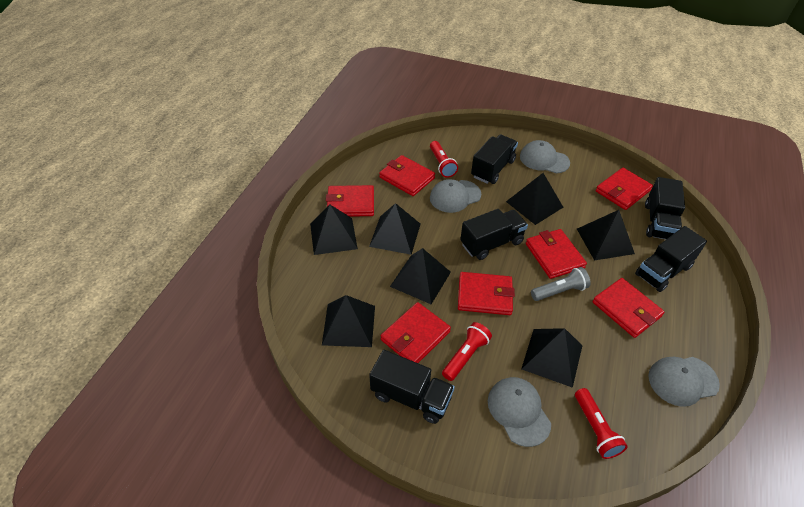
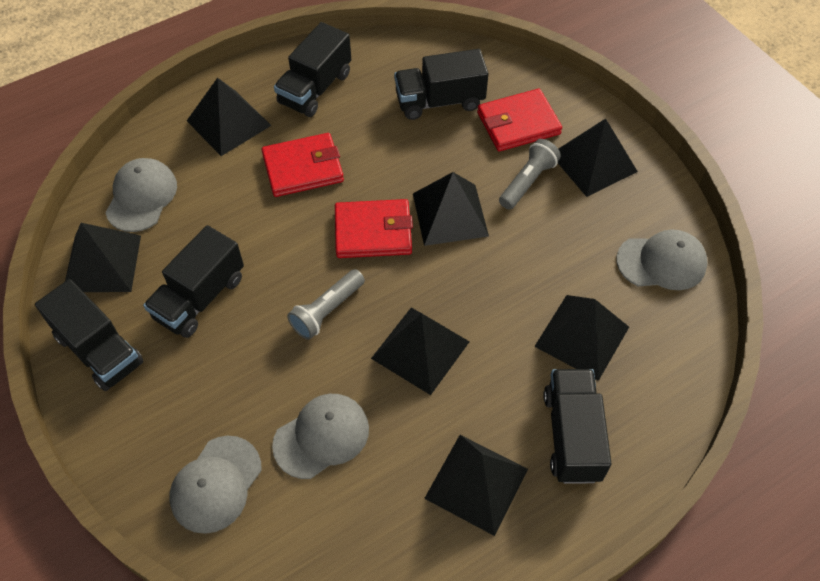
grey flashlight: 1 -> 2
red flashlight: 3 -> 0
red wallet: 7 -> 3

